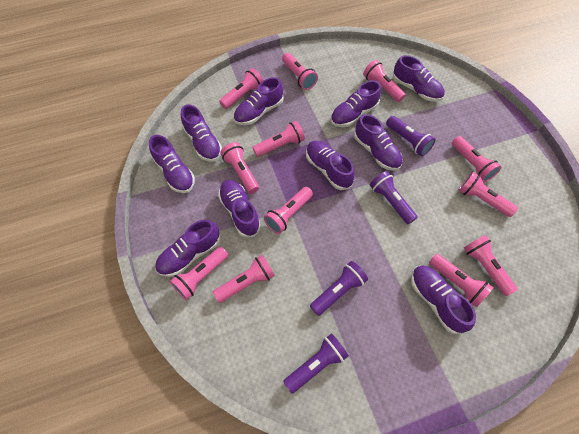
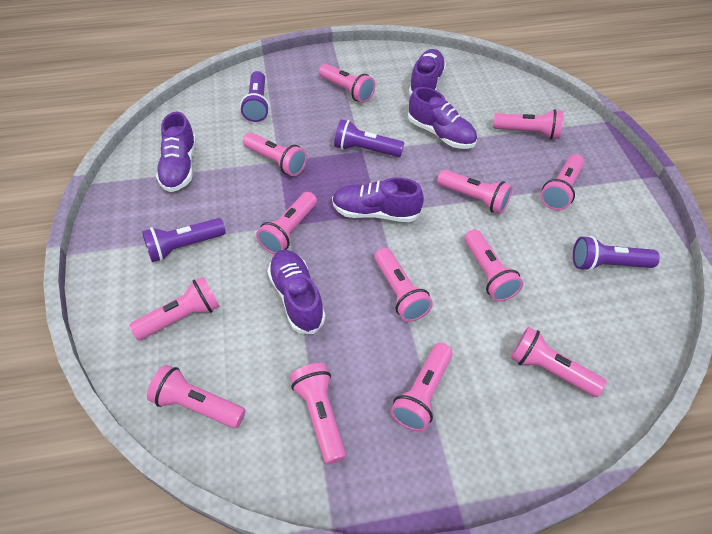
pink flashlight: 12 -> 13
purple shoe: 10 -> 5

